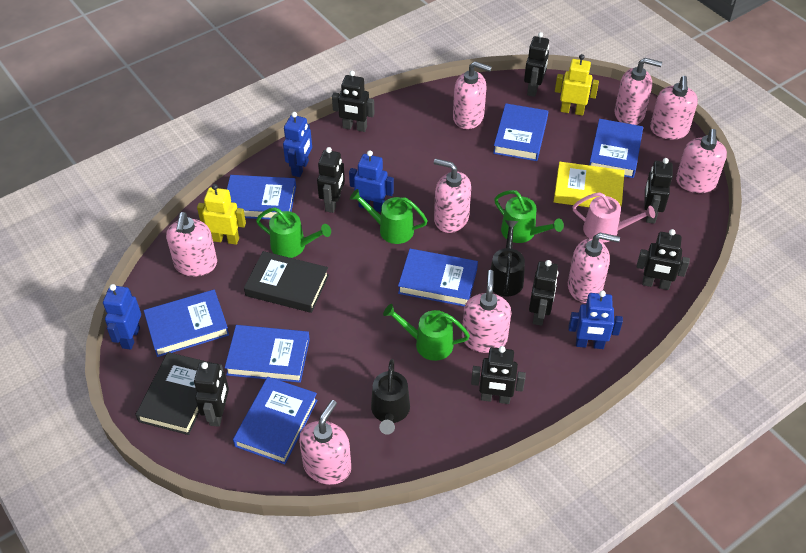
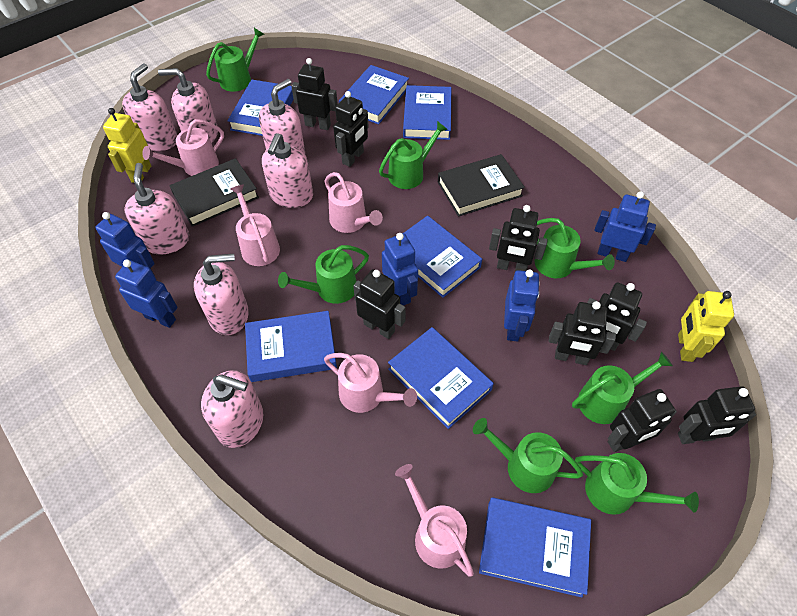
black watering can: 2 -> 0
blue robot: 4 -> 5
green watering can: 4 -> 7
pink soap dispenser: 9 -> 7
pink watering can: 1 -> 5
yellow book: 1 -> 0

